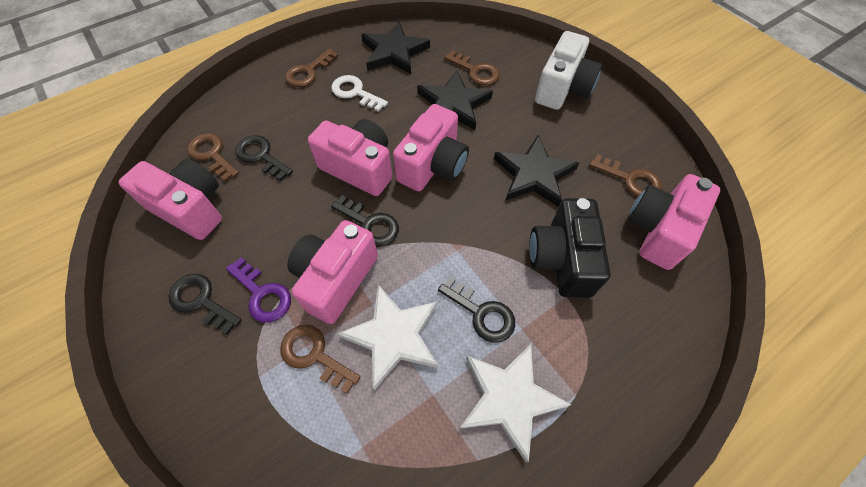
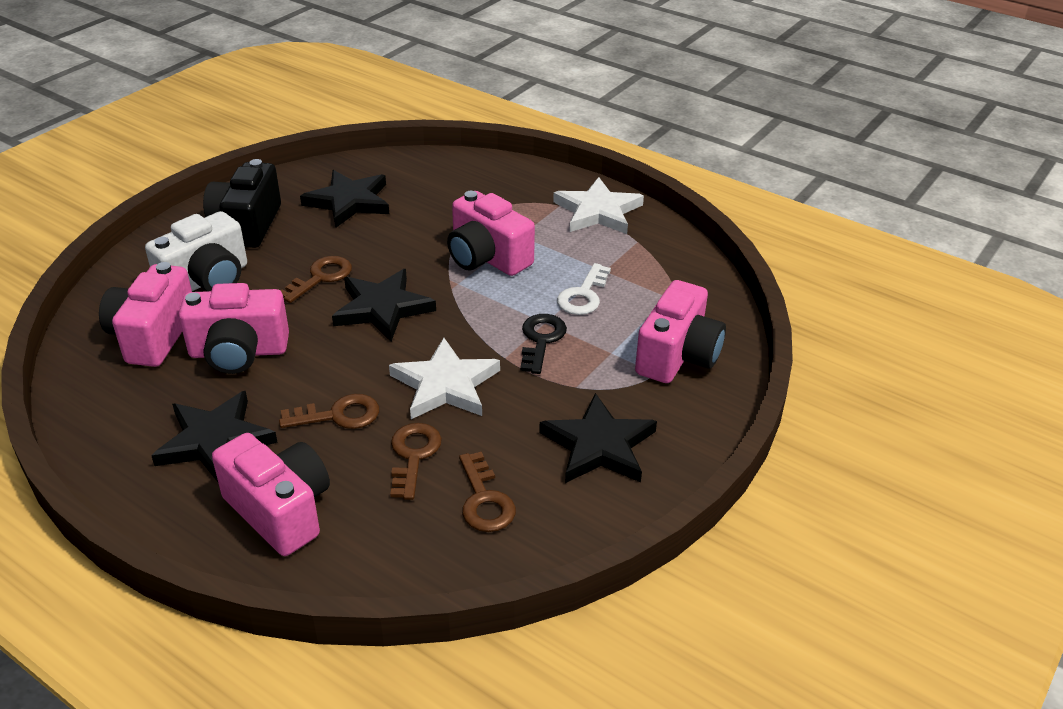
black key: 4 -> 1
black star: 3 -> 4
brown key: 5 -> 4
purple key: 1 -> 0

